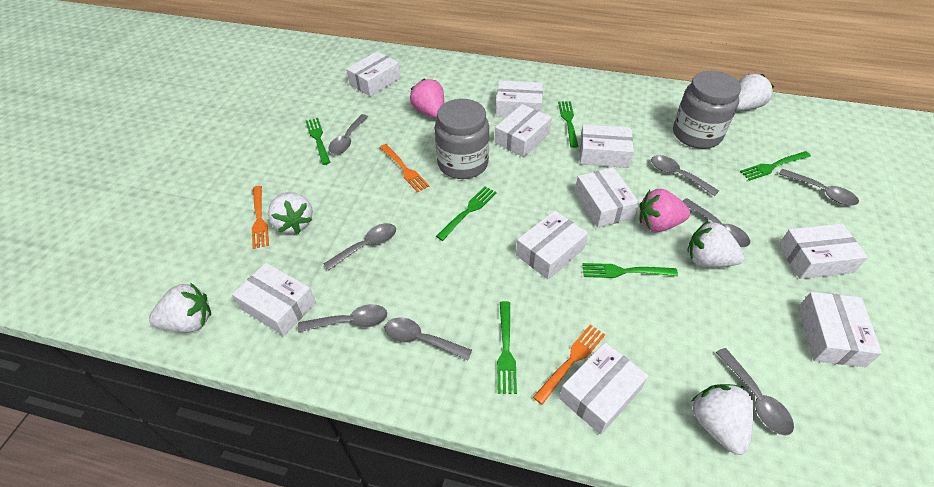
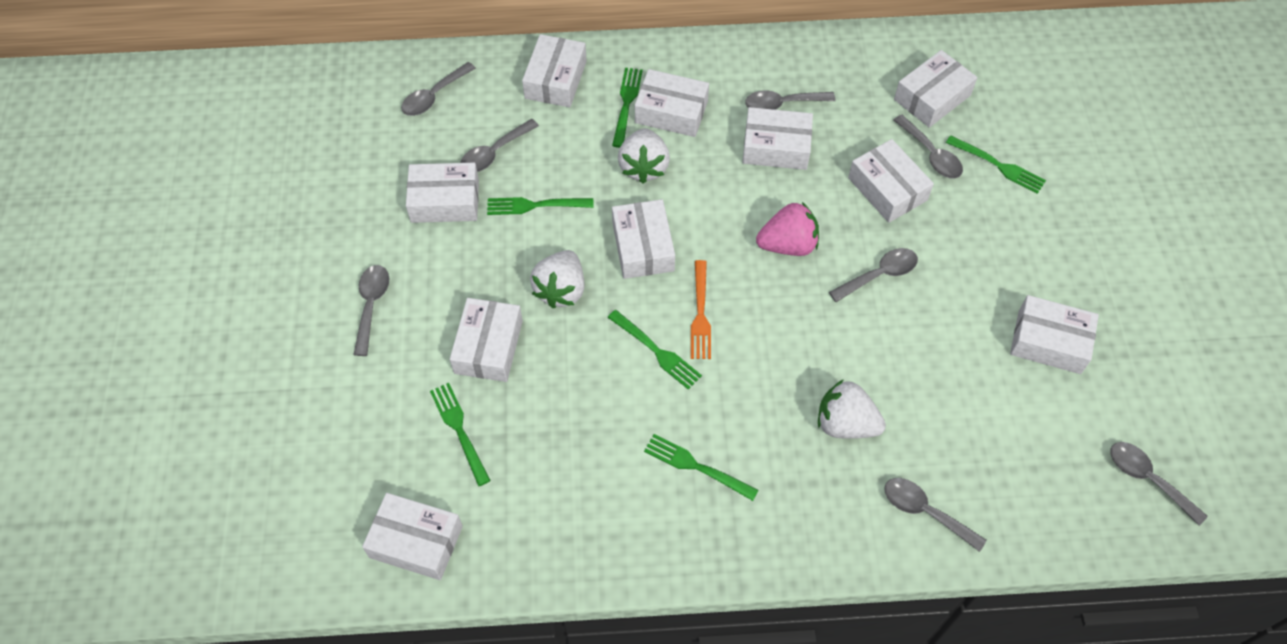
grey jar: 2 -> 0
orange fork: 3 -> 1
pink strawberry: 2 -> 1
white strawberry: 5 -> 3

